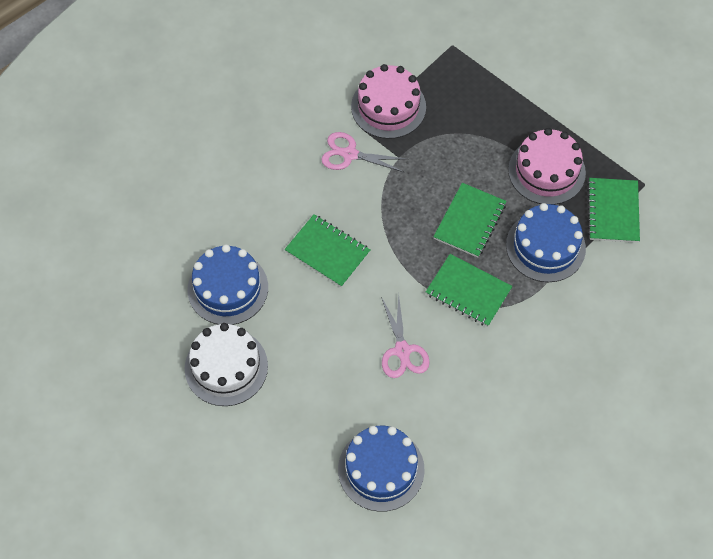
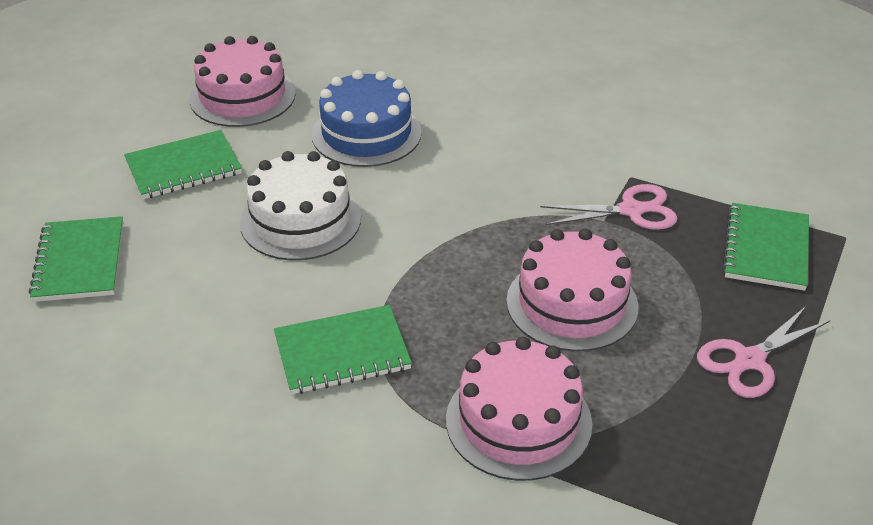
blue cake: 3 -> 1
pink cake: 2 -> 3

